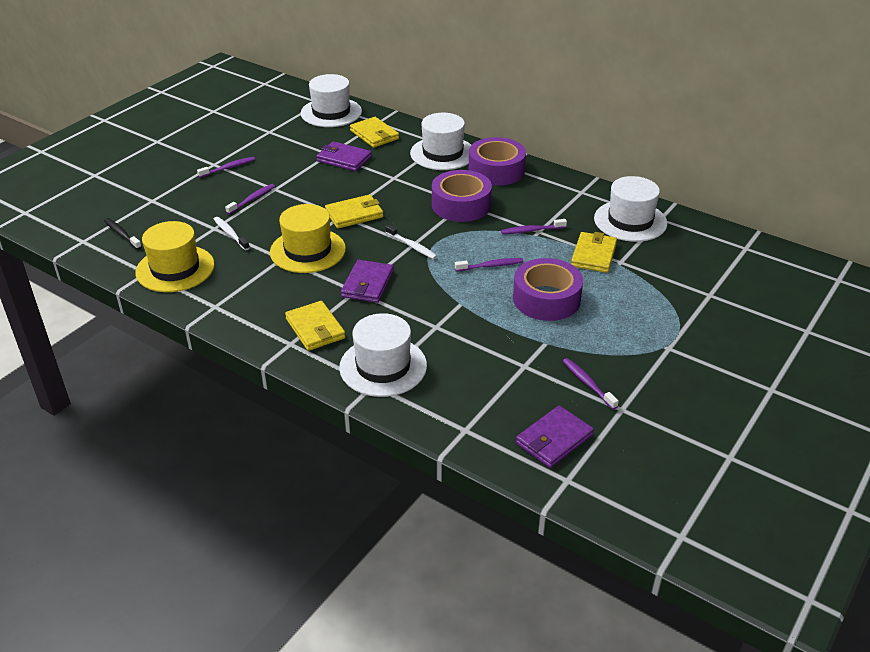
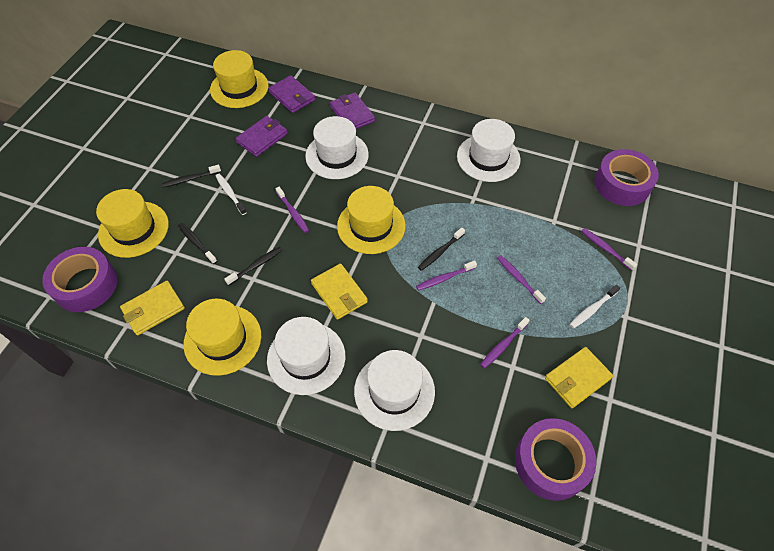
black toothbrush: 1 -> 4
yellow hat: 2 -> 4
yellow wallet: 4 -> 3

